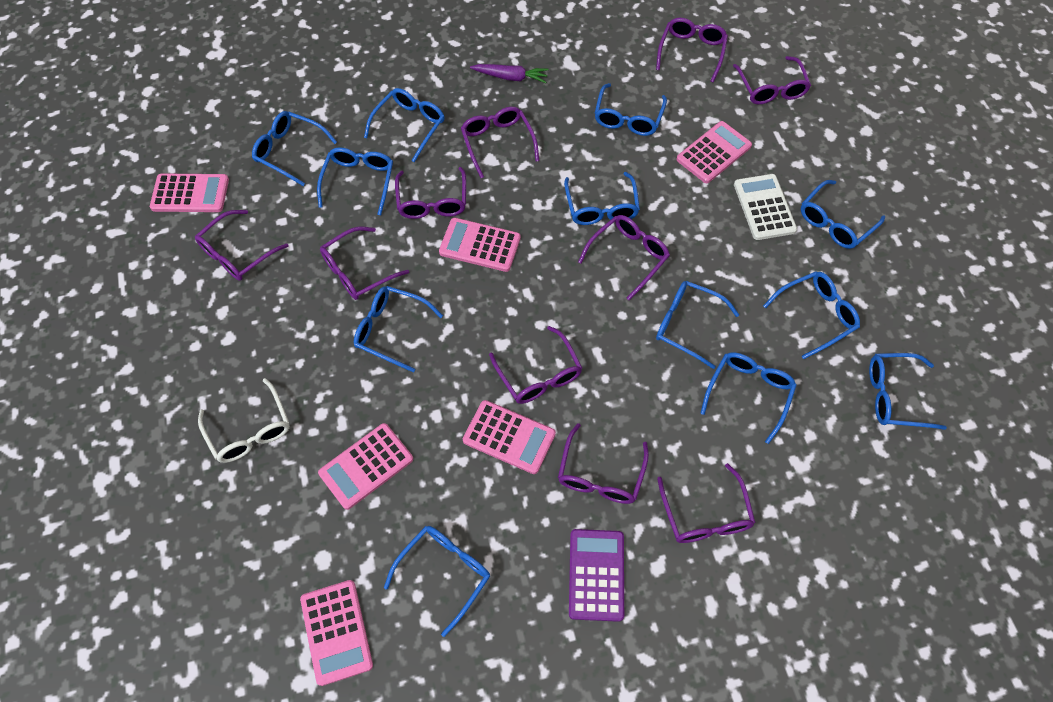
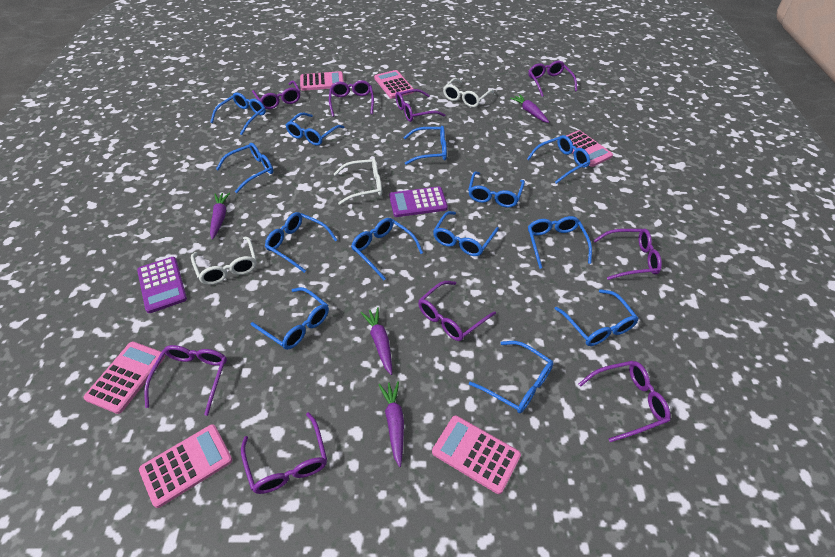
blue glasses: 12 -> 13
purple calculator: 1 -> 2
purple carrot: 1 -> 4
purple glasses: 10 -> 9
white calculator: 1 -> 0
white glasses: 1 -> 3

